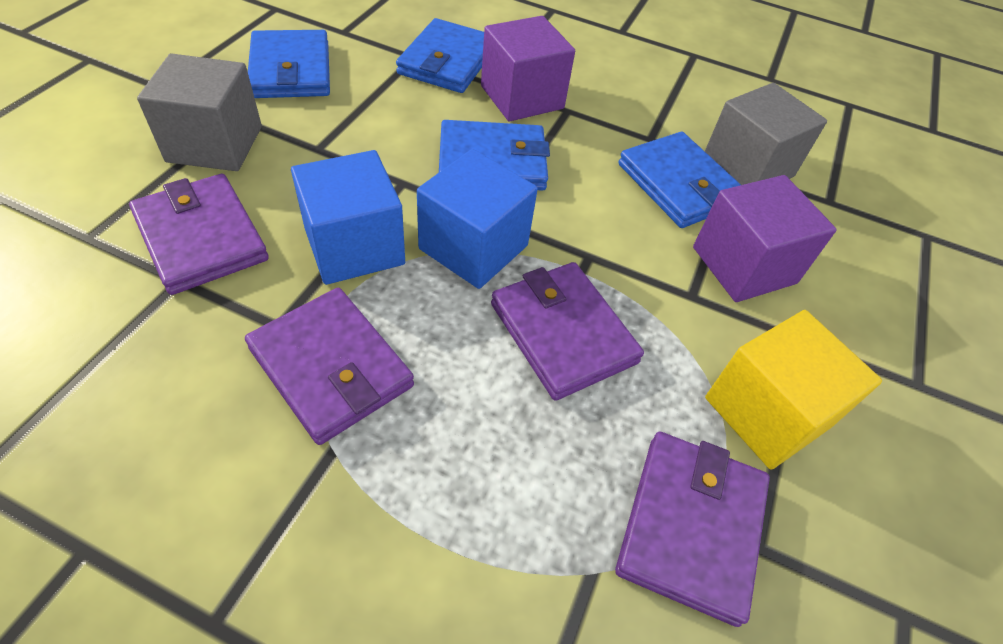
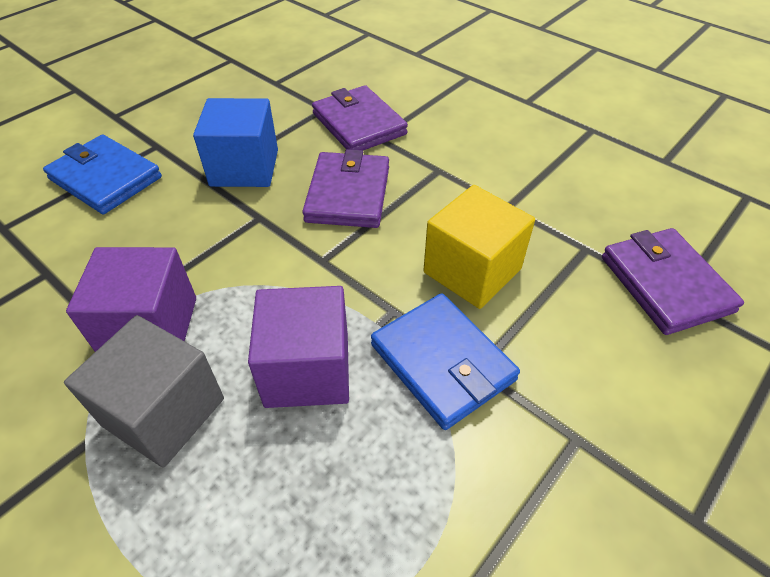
blue cube: 2 -> 1
blue wallet: 4 -> 2
grey cube: 2 -> 1
purple wallet: 4 -> 3

